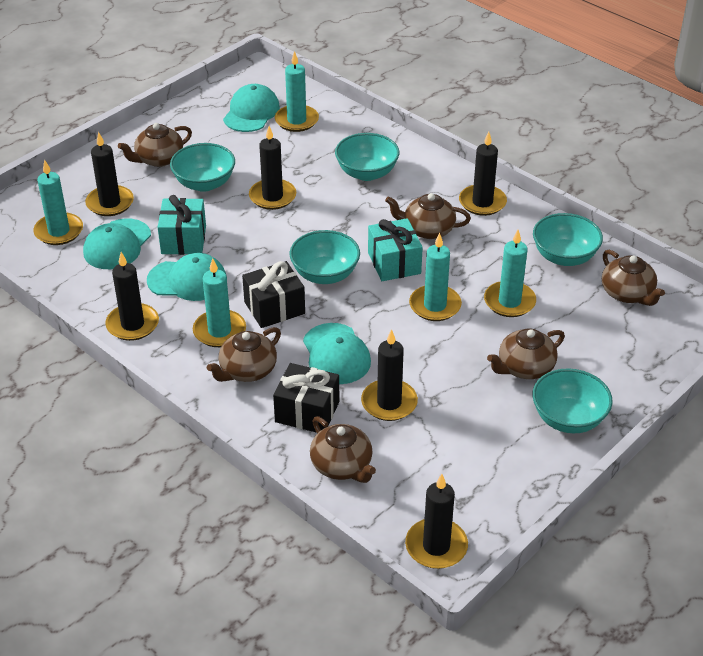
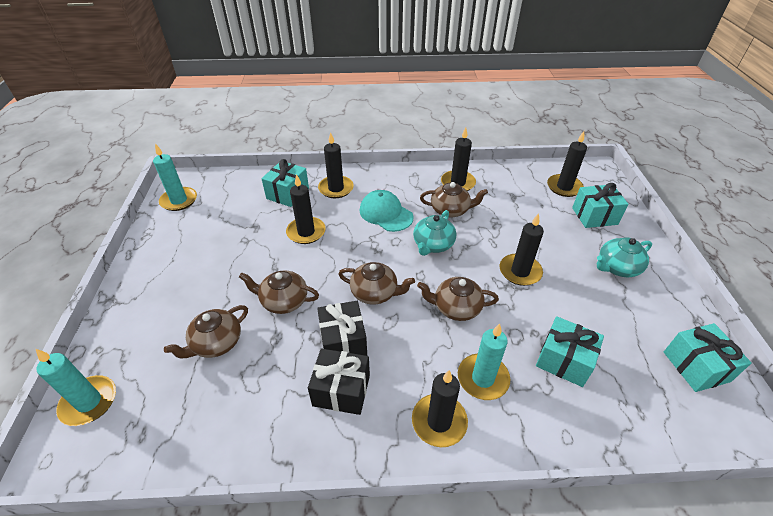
brown teapot: 6 -> 5
turquoise bowl: 5 -> 0
turquoise candle: 5 -> 3
turquoise cap: 4 -> 1
turquoise gift: 2 -> 4
turquoise teapot: 0 -> 2

